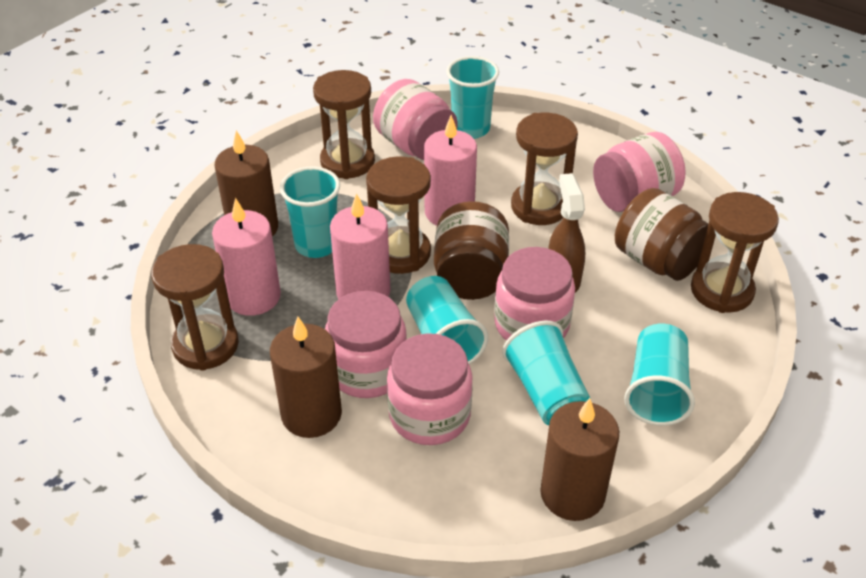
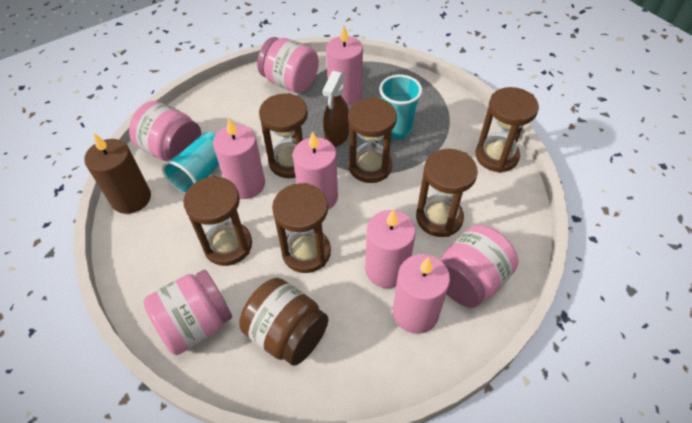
brown candle: 3 -> 1
brown hourglass: 5 -> 6
brown jar: 2 -> 1
pink candle: 3 -> 5
pink jar: 5 -> 4
turquoise cup: 5 -> 2

